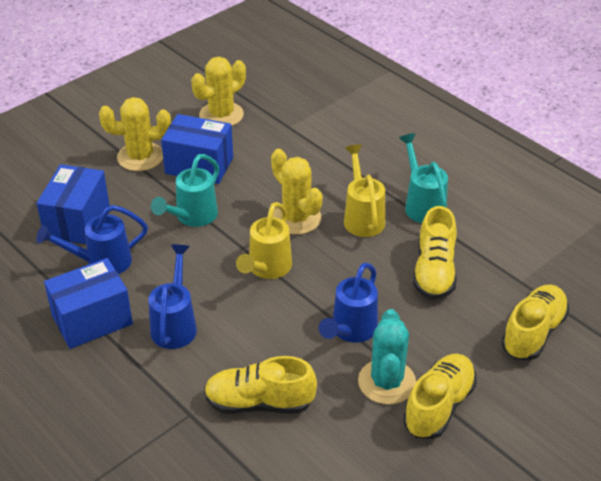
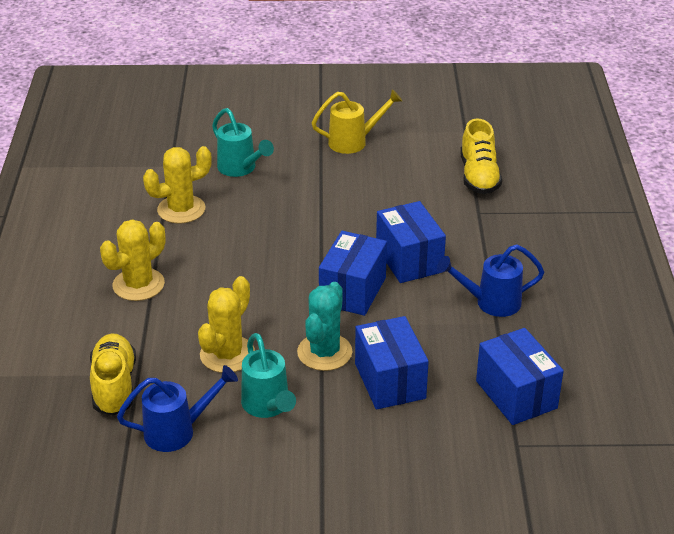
blue box: 3 -> 4
blue watering can: 3 -> 2
yellow shoe: 4 -> 2
yellow watering can: 2 -> 1

